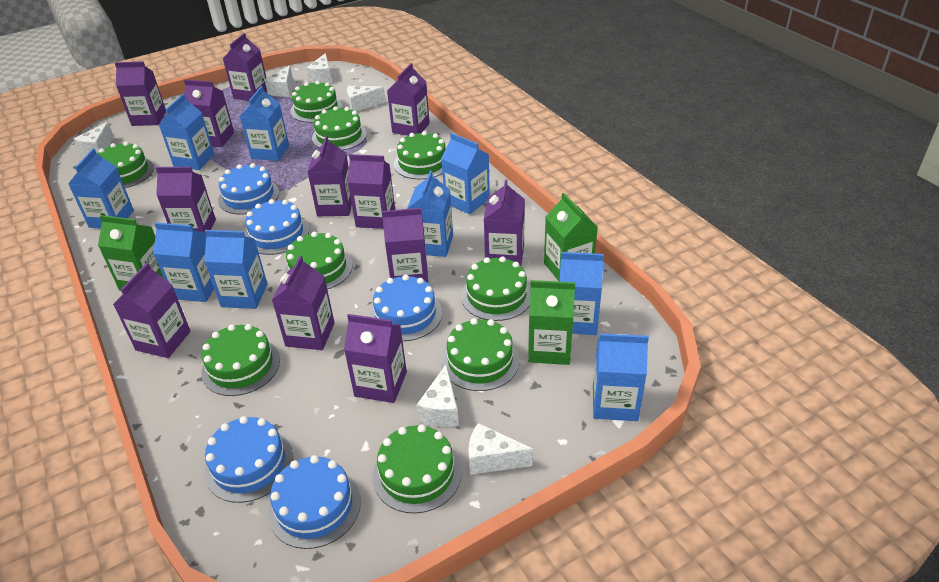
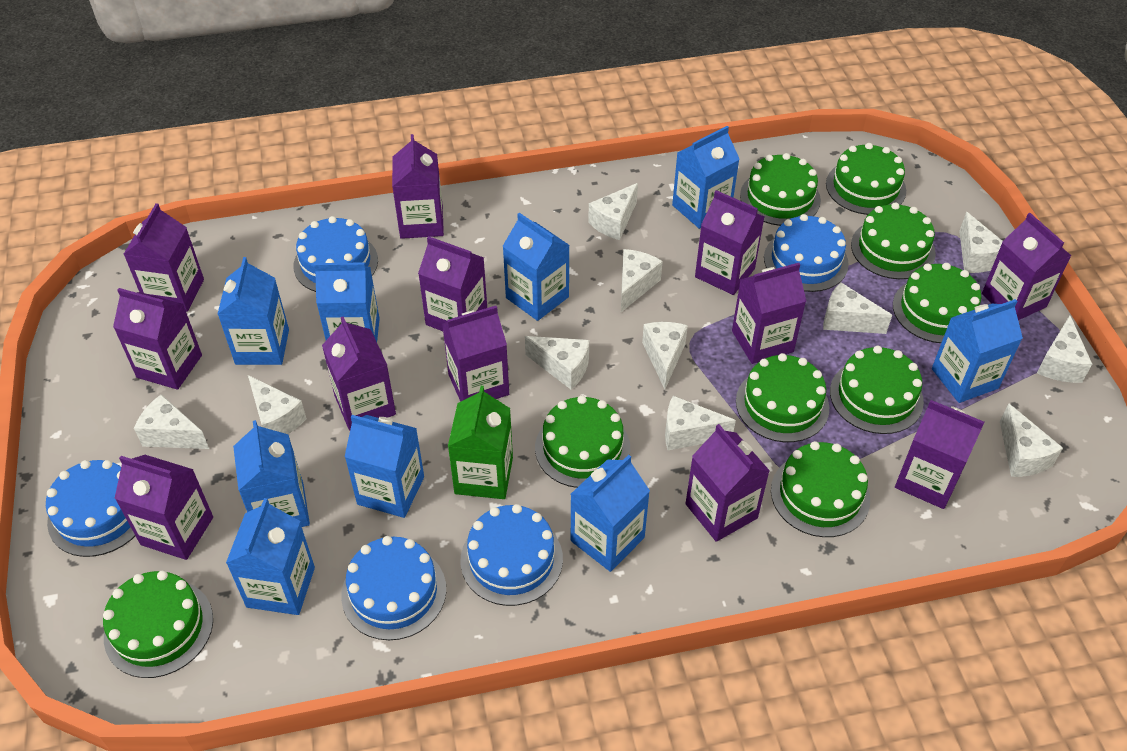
green carton: 3 -> 1
white cheese: 6 -> 11

